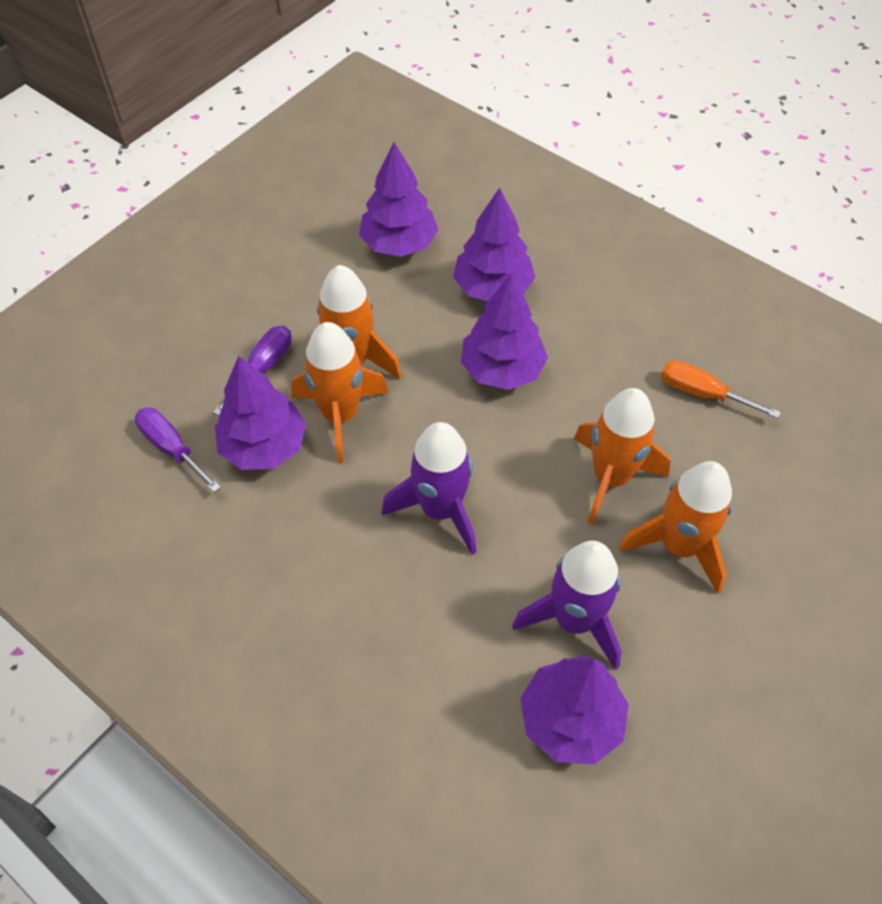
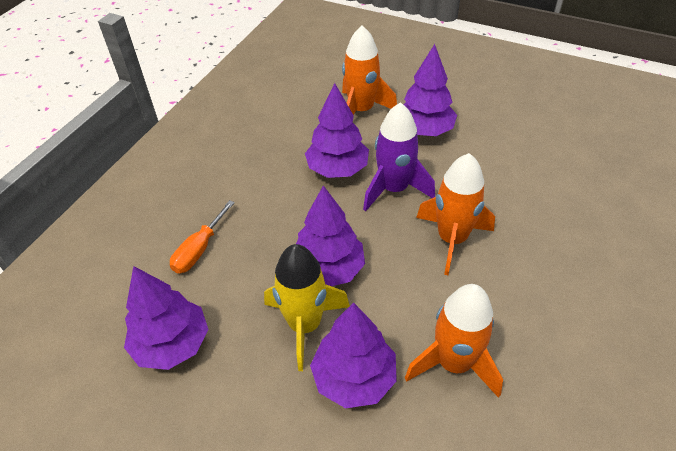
orange rocket: 4 -> 3
purple rocket: 2 -> 1
purple screwdriver: 2 -> 0
yellow rocket: 0 -> 1

